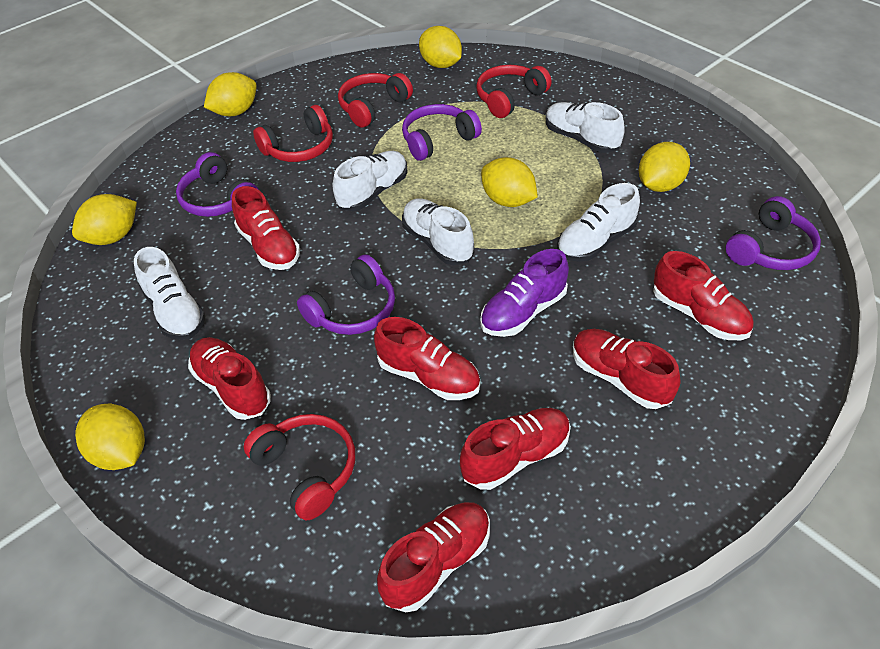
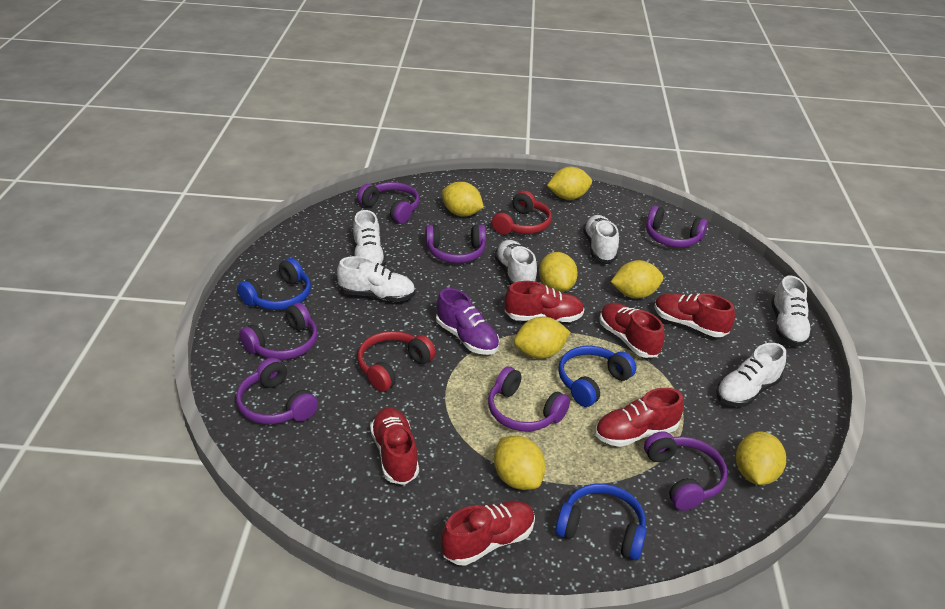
blue headphones: 0 -> 3
purple headphones: 4 -> 7
red headphones: 4 -> 2
red shoe: 7 -> 6
white shoe: 5 -> 6
yellow lemon: 6 -> 7

